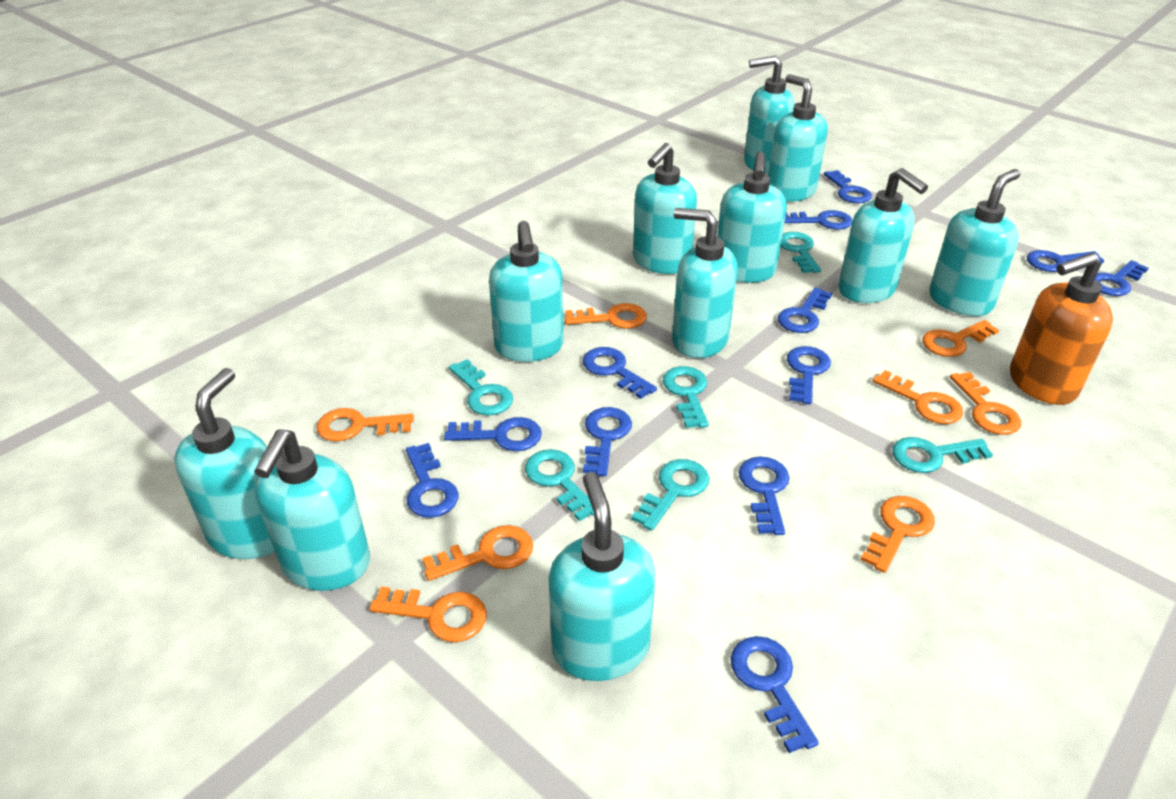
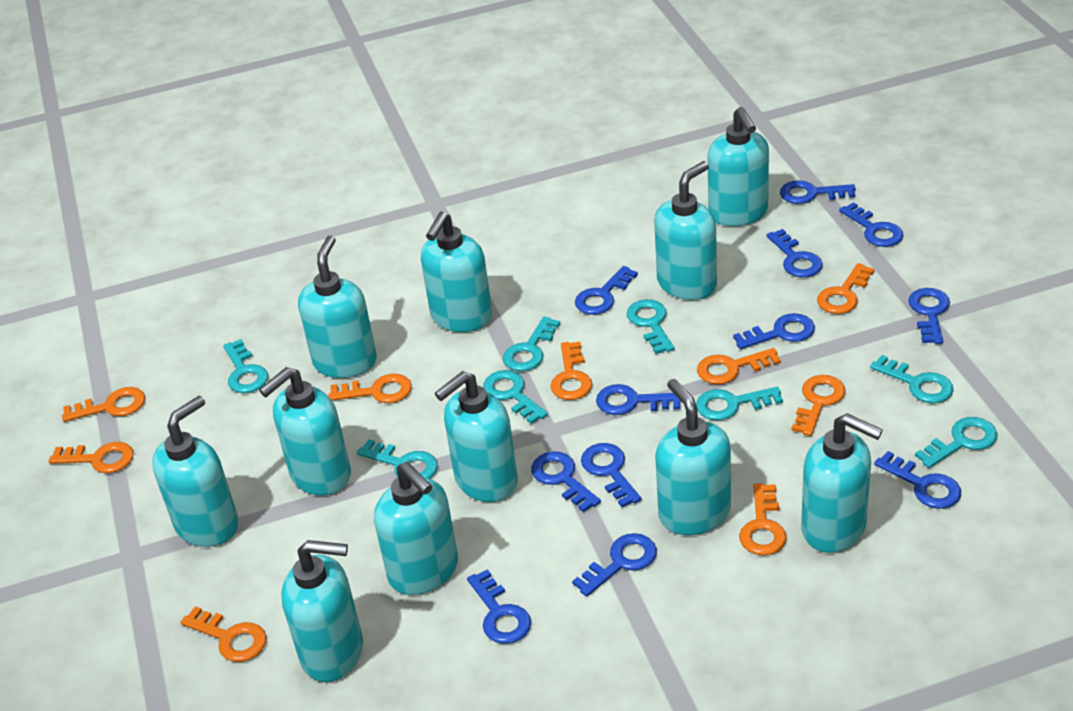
orange key: 8 -> 9
orange soap dispenser: 1 -> 0
turquoise key: 6 -> 8

